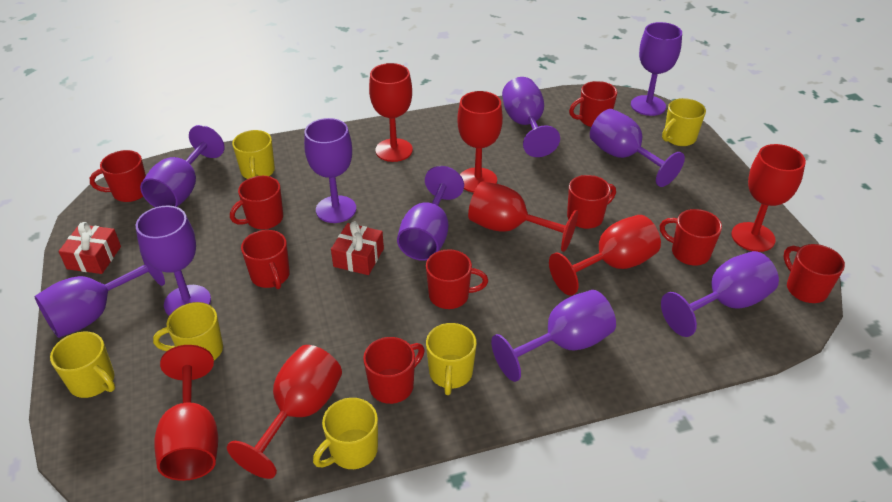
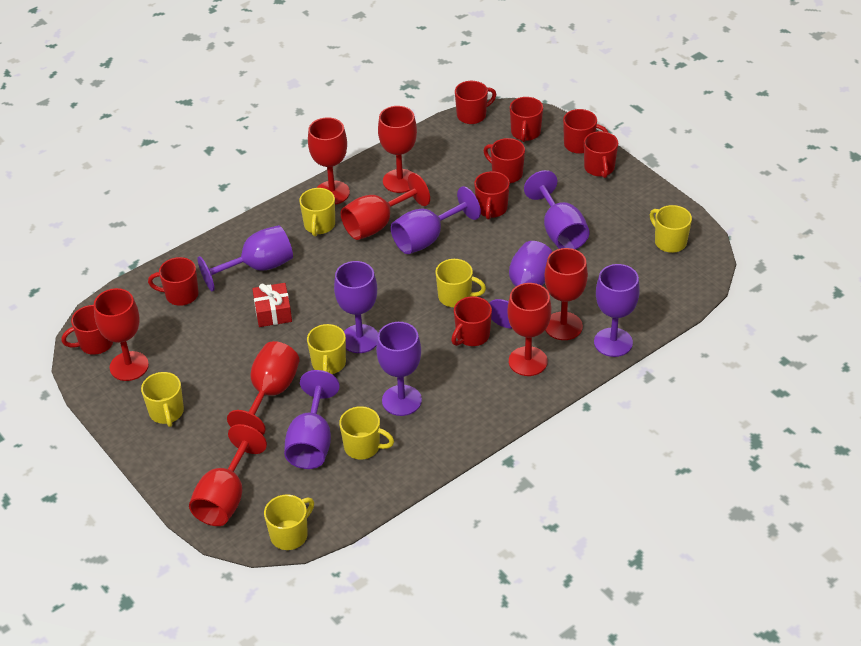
purple goblet: 10 -> 8
red gift: 2 -> 1
red goblet: 7 -> 8
yellow mug: 6 -> 7

